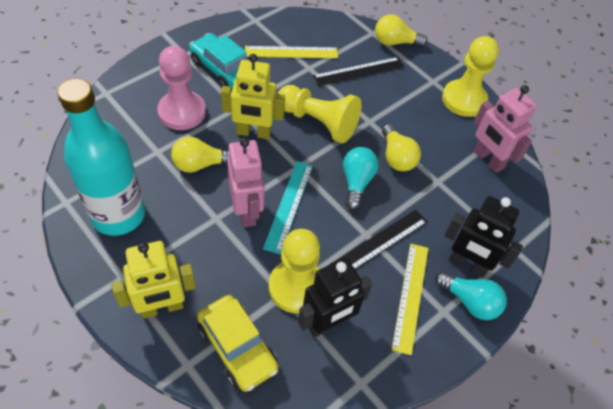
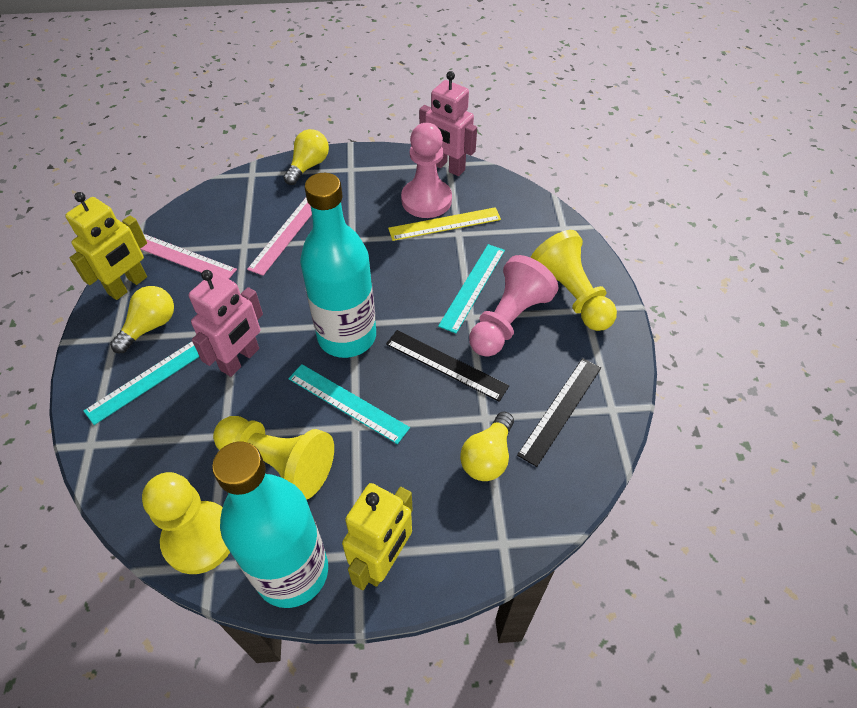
black robot: 2 -> 0
pink pawn: 1 -> 2
pink ruler: 0 -> 2
turquoise bottle: 1 -> 2
turquoise car: 1 -> 0
turquoise light bulb: 2 -> 0
turquoise ruler: 1 -> 3
yellow car: 1 -> 0
yellow ruler: 2 -> 1

